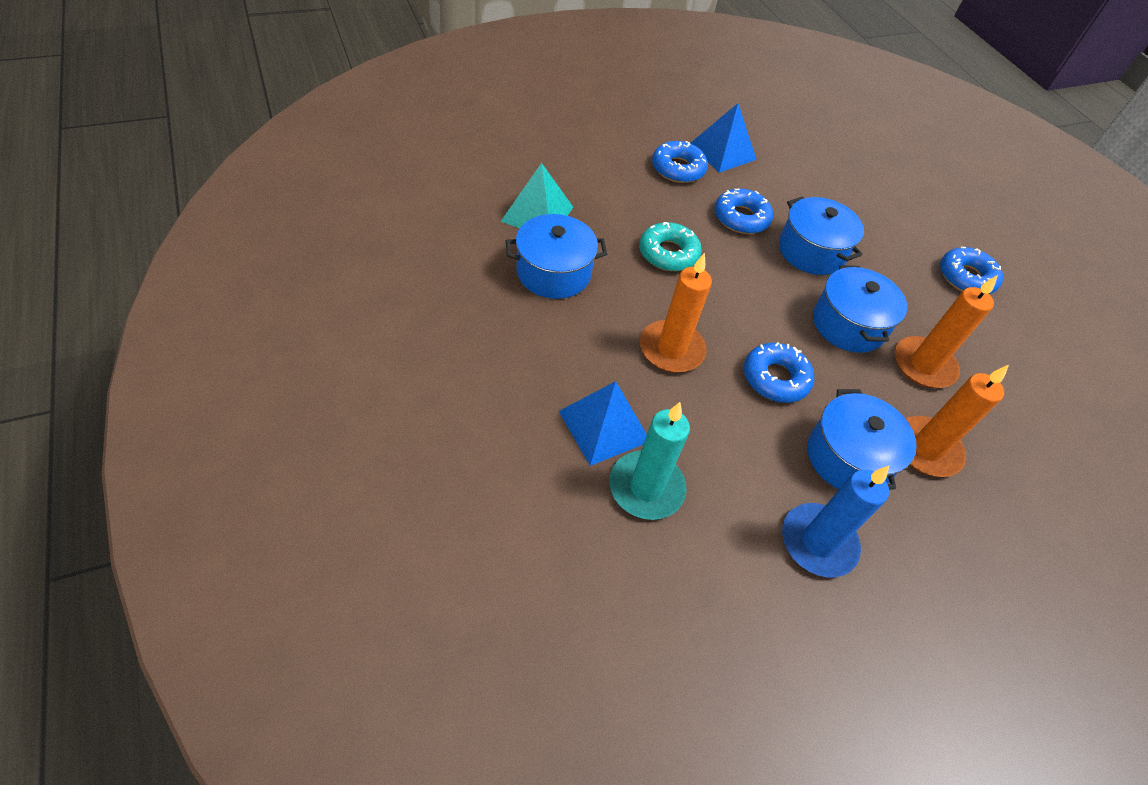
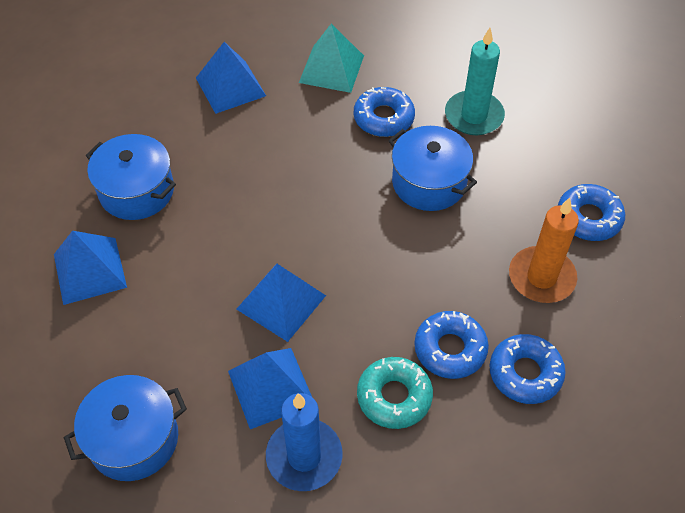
blue pot: 4 -> 3
blue pyramid: 2 -> 4
orange candle: 3 -> 1

